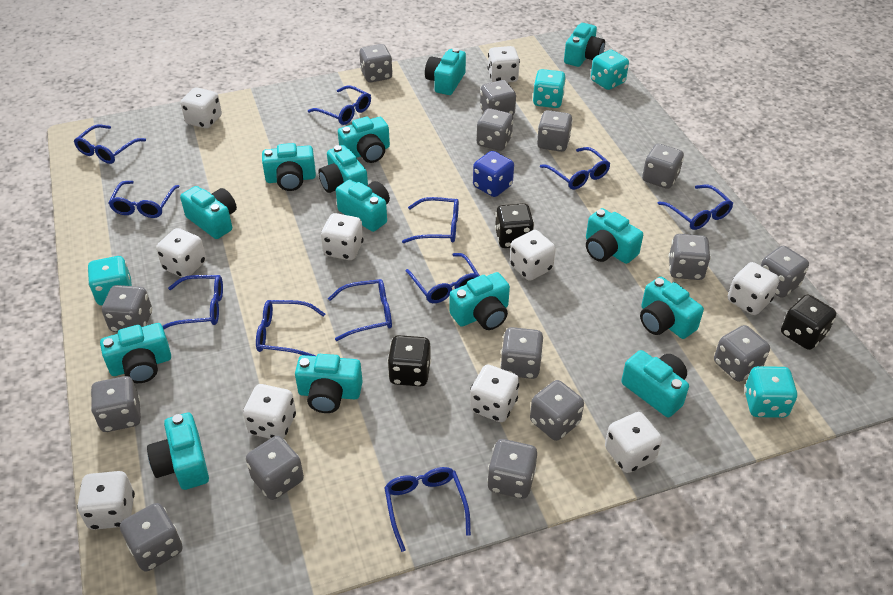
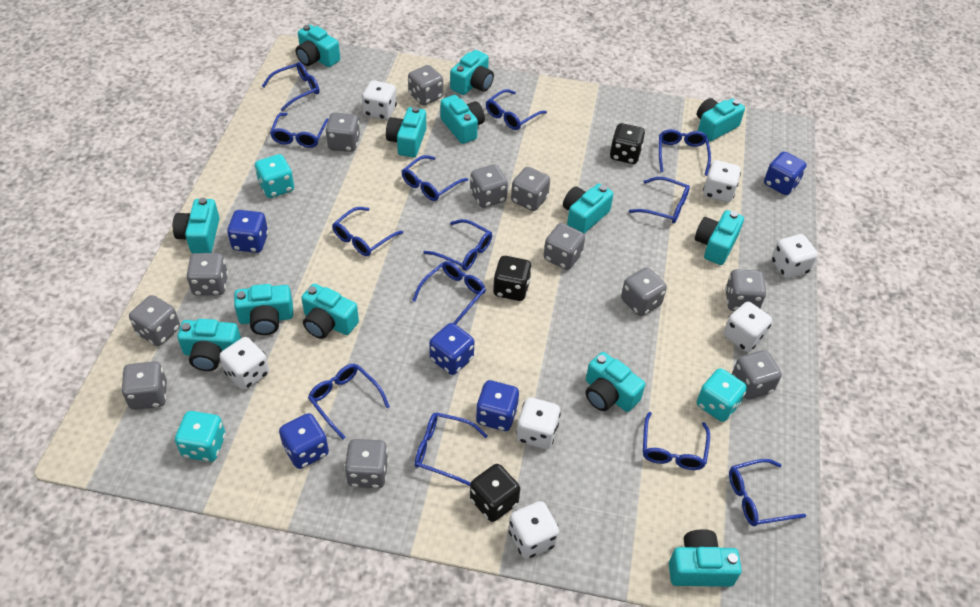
blue dice: 1 -> 5
blue glasses: 11 -> 13
grey dice: 15 -> 12
turquoise camera: 14 -> 13
turquoise dice: 4 -> 3
white dice: 10 -> 7

